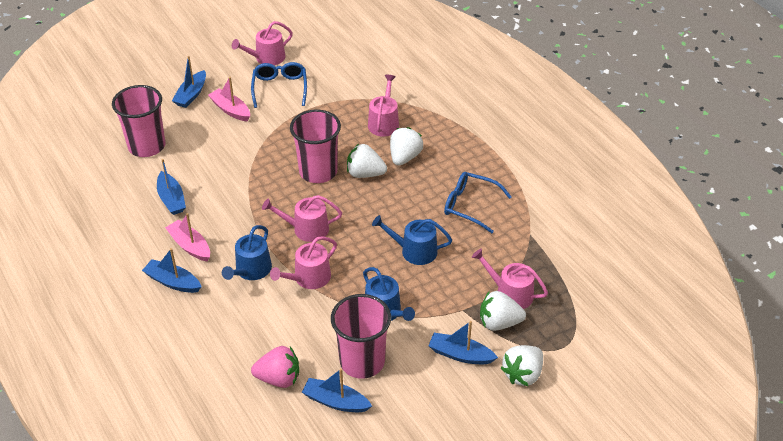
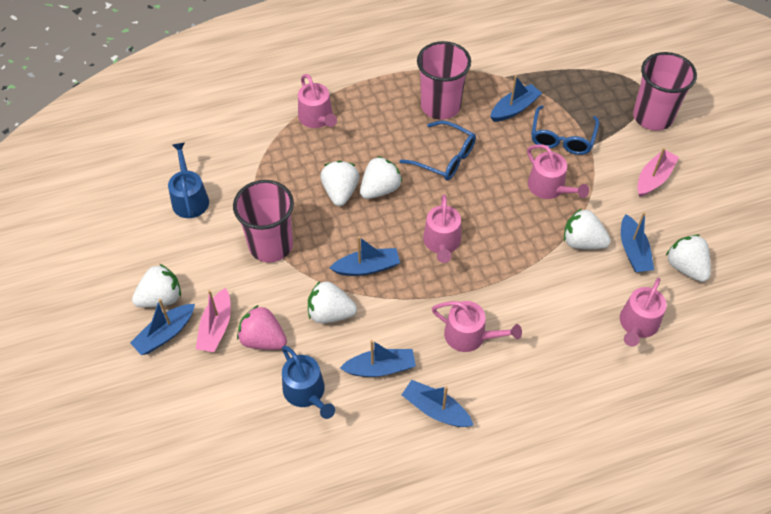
blue boat: 5 -> 6
blue watering can: 3 -> 2
white strawberry: 4 -> 6

